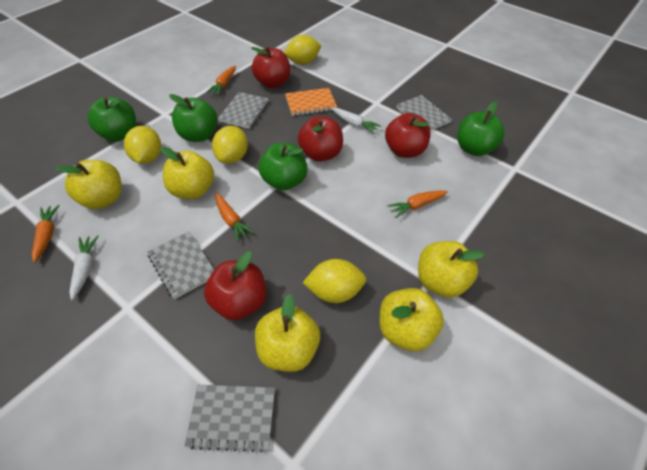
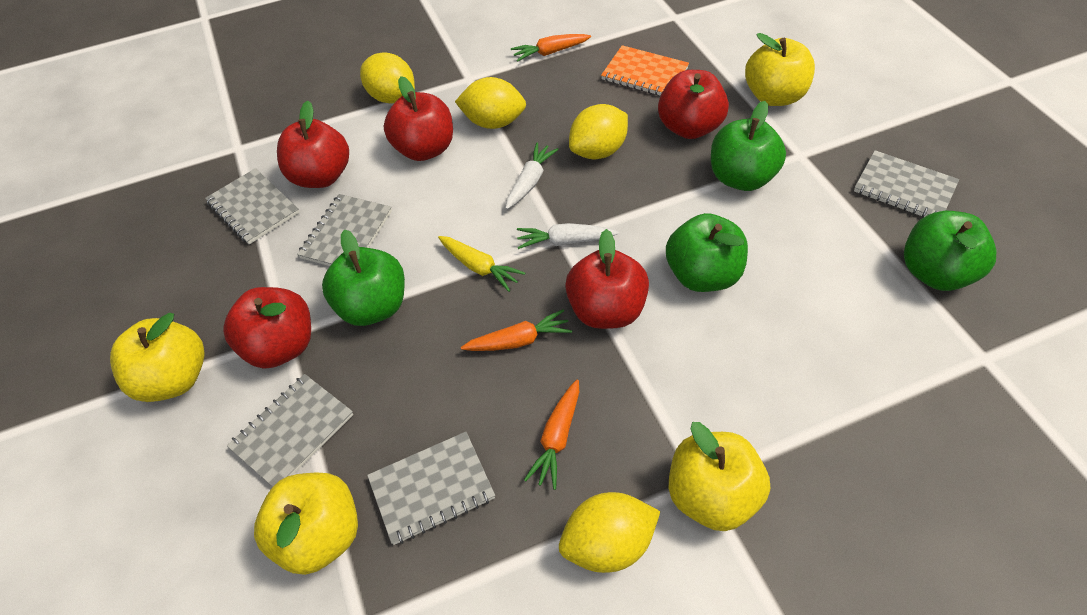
grey notebook: 4 -> 5
orange carrot: 4 -> 3
red apple: 4 -> 5
yellow apple: 5 -> 4
yellow carrot: 0 -> 1

